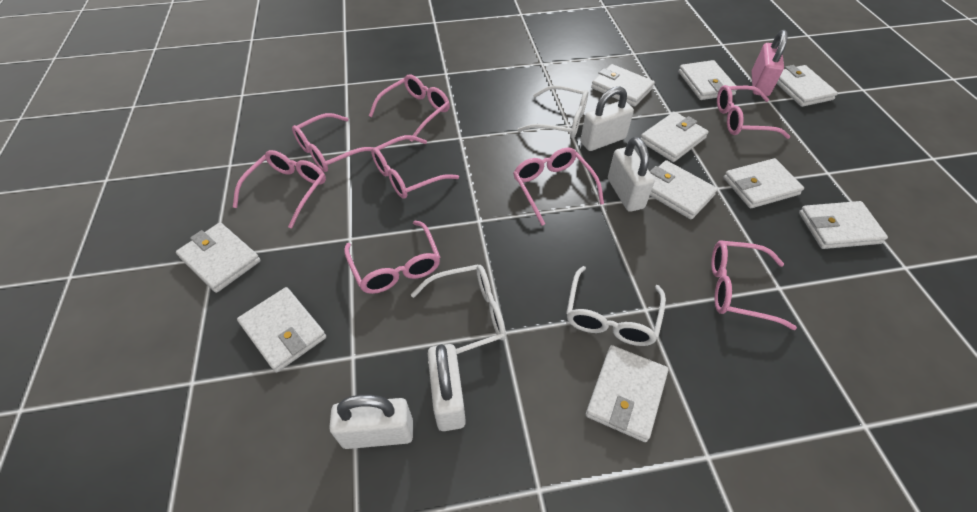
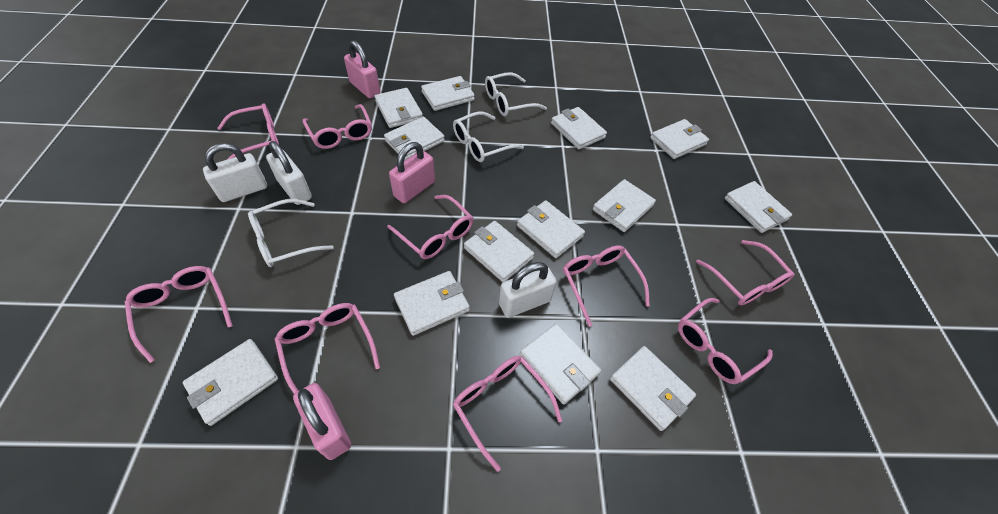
pink glasses: 8 -> 9
pink padlock: 1 -> 3
white padlock: 4 -> 3
white wallet: 10 -> 13

